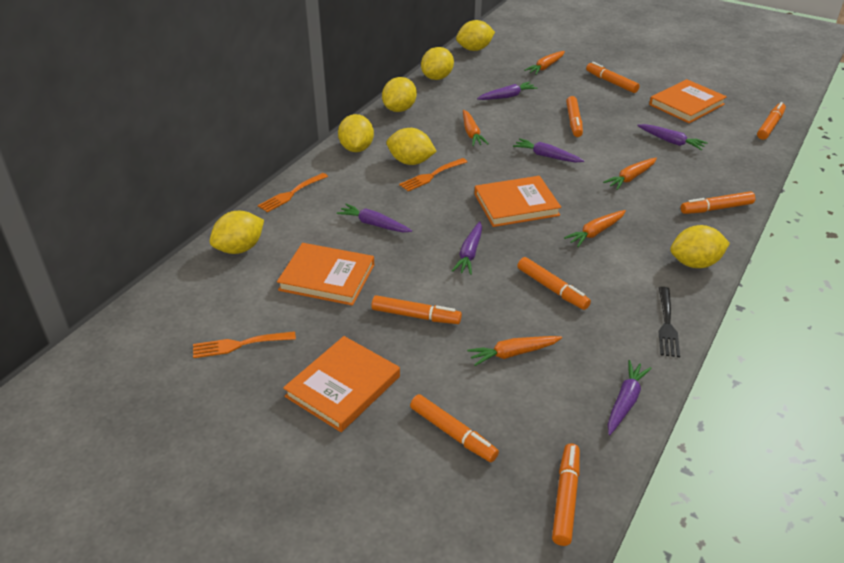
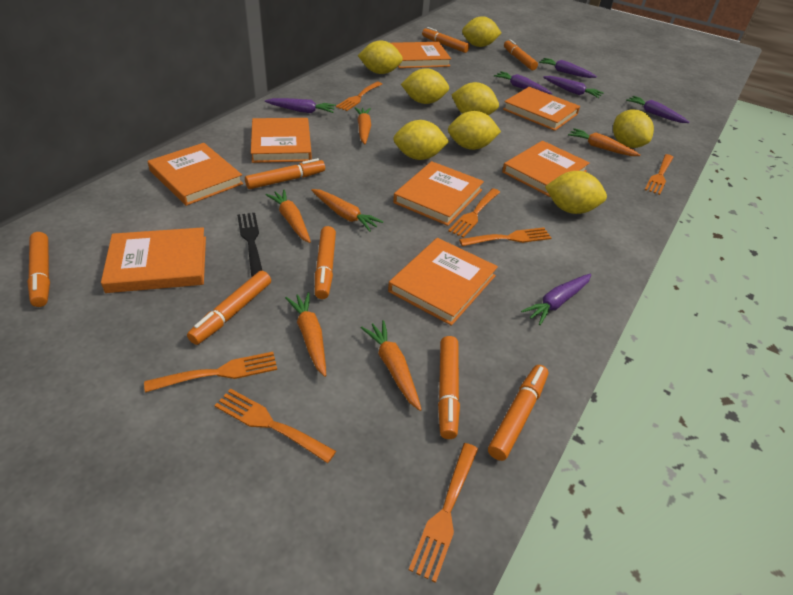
orange book: 4 -> 8
orange carrot: 5 -> 6
orange fork: 3 -> 7
yellow lemon: 7 -> 8

